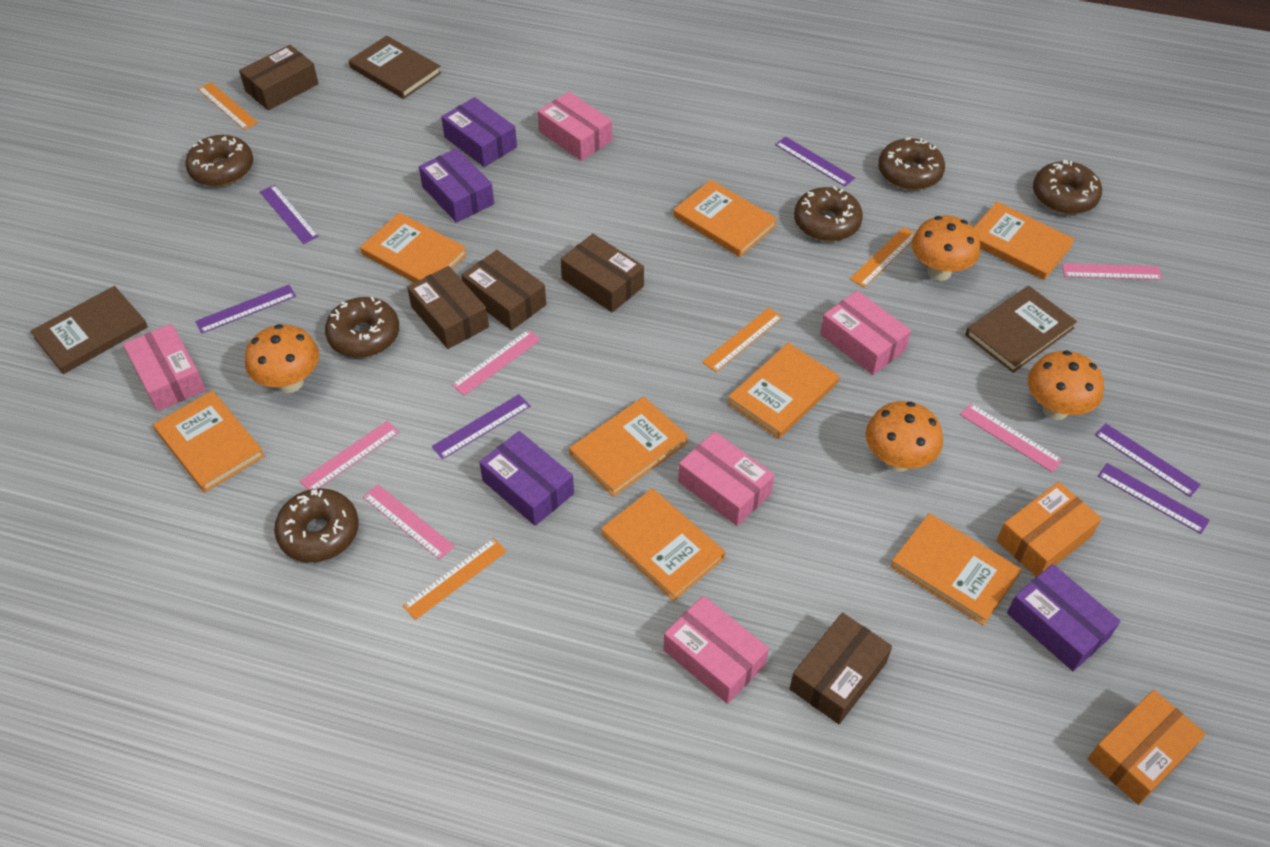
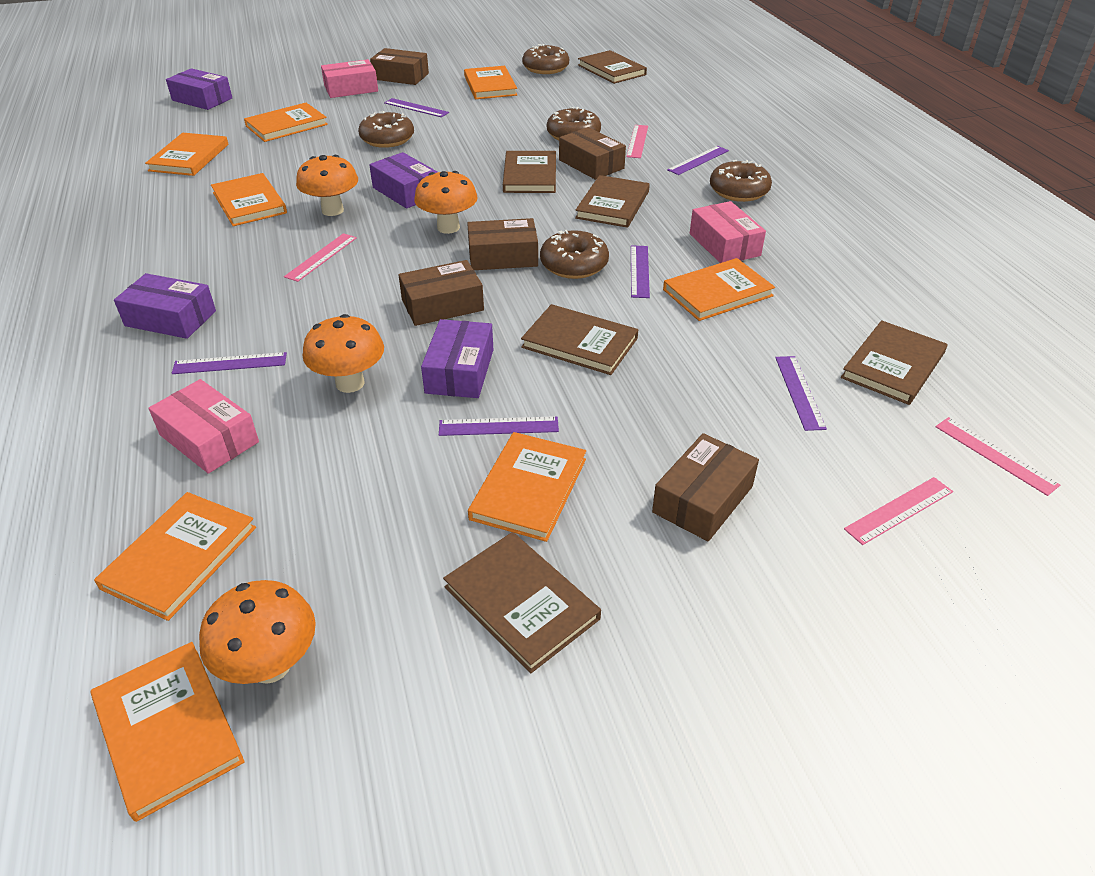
brown book: 3 -> 6
brown donut: 6 -> 5
orange box: 2 -> 0
orange ruler: 4 -> 0
pink box: 5 -> 3
pink ruler: 5 -> 4

